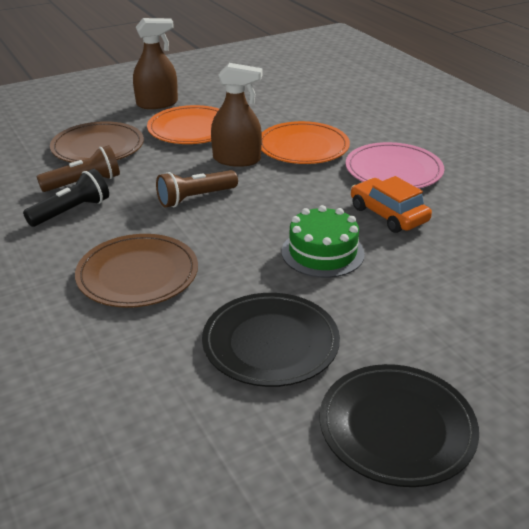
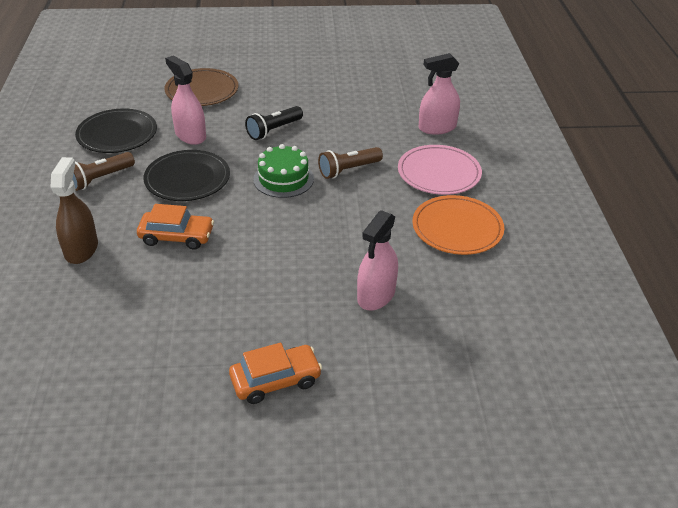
brown plate: 2 -> 1
brown spray bottle: 2 -> 1
orange car: 1 -> 2
orange plate: 2 -> 1
pink spray bottle: 0 -> 3

